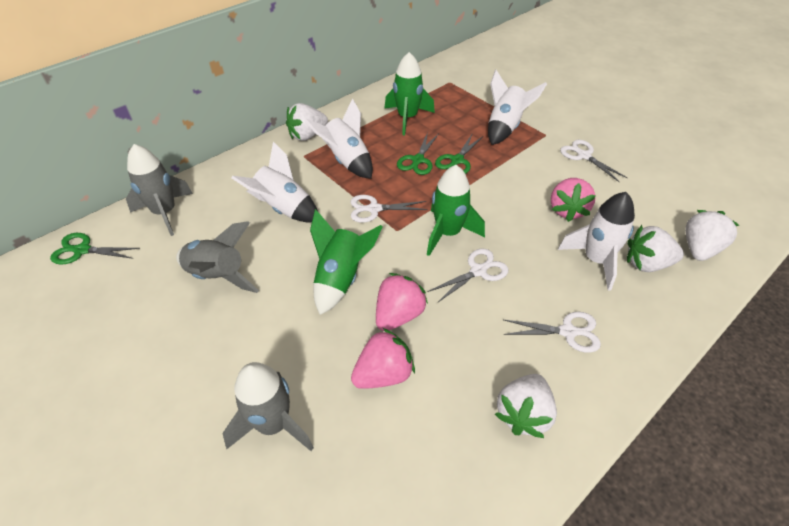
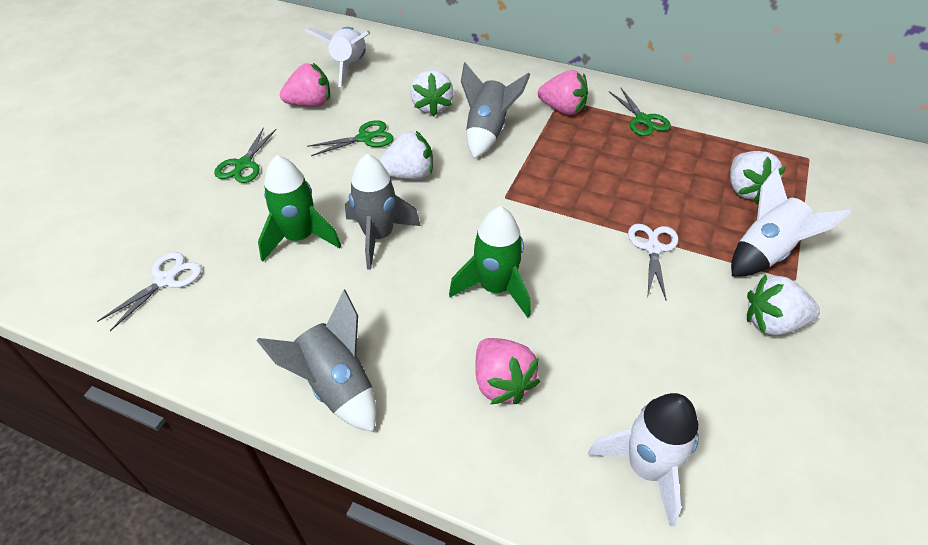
green rocket: 3 -> 2
white rocket: 4 -> 3
white scissors: 4 -> 2

